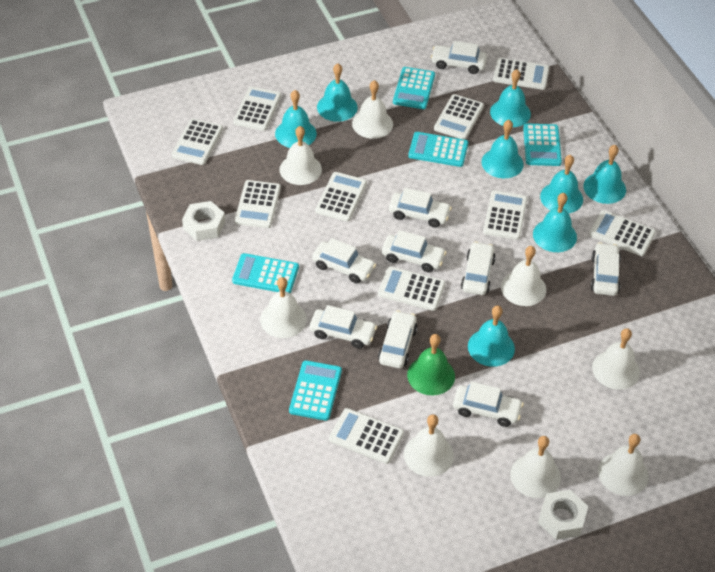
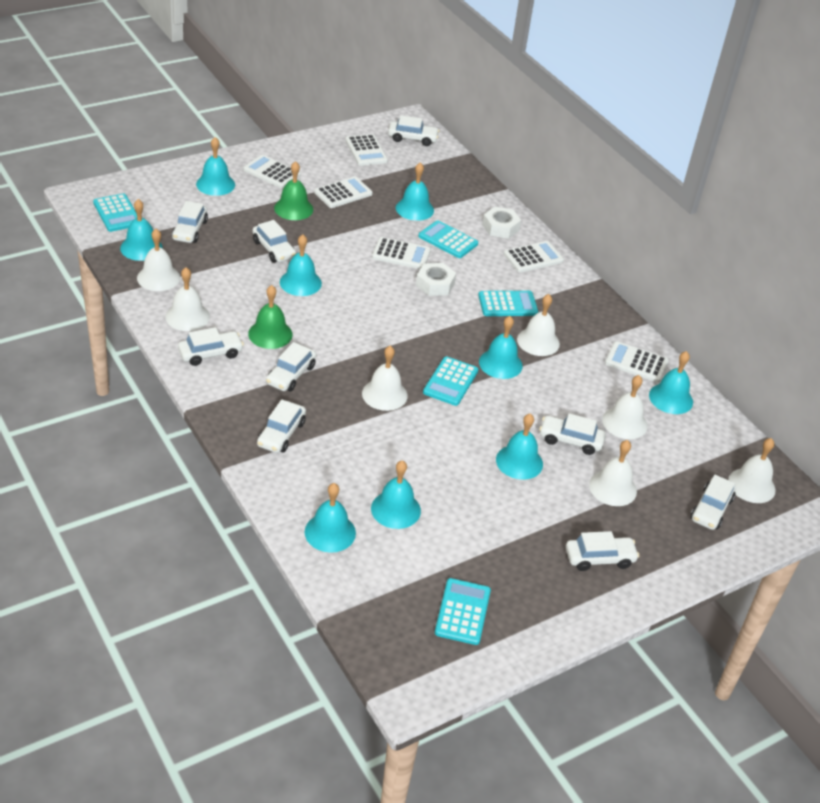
green bell: 1 -> 2
turquoise bell: 8 -> 9
white bell: 8 -> 7
white calculator: 10 -> 6

